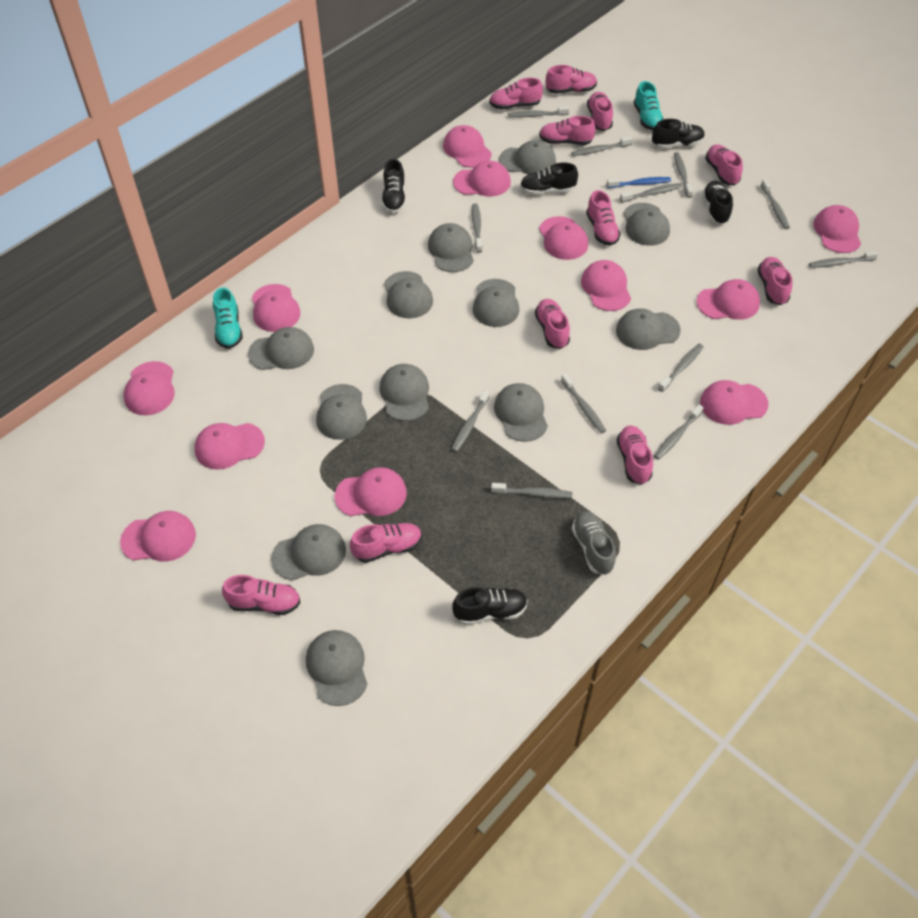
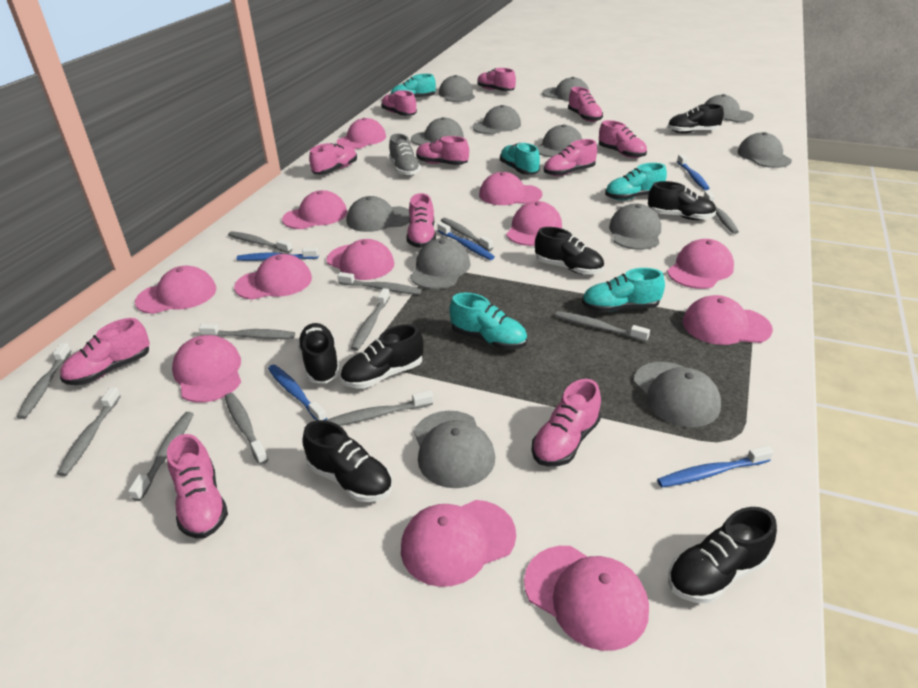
black shoe: 5 -> 7
blue toothbrush: 1 -> 5
turquoise shoe: 2 -> 5

